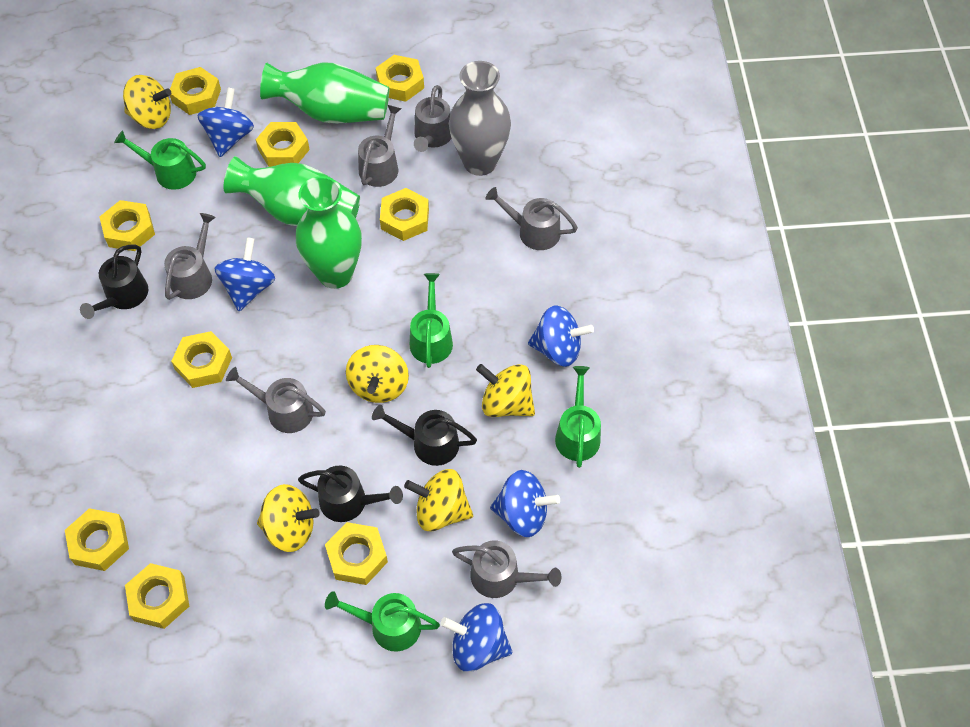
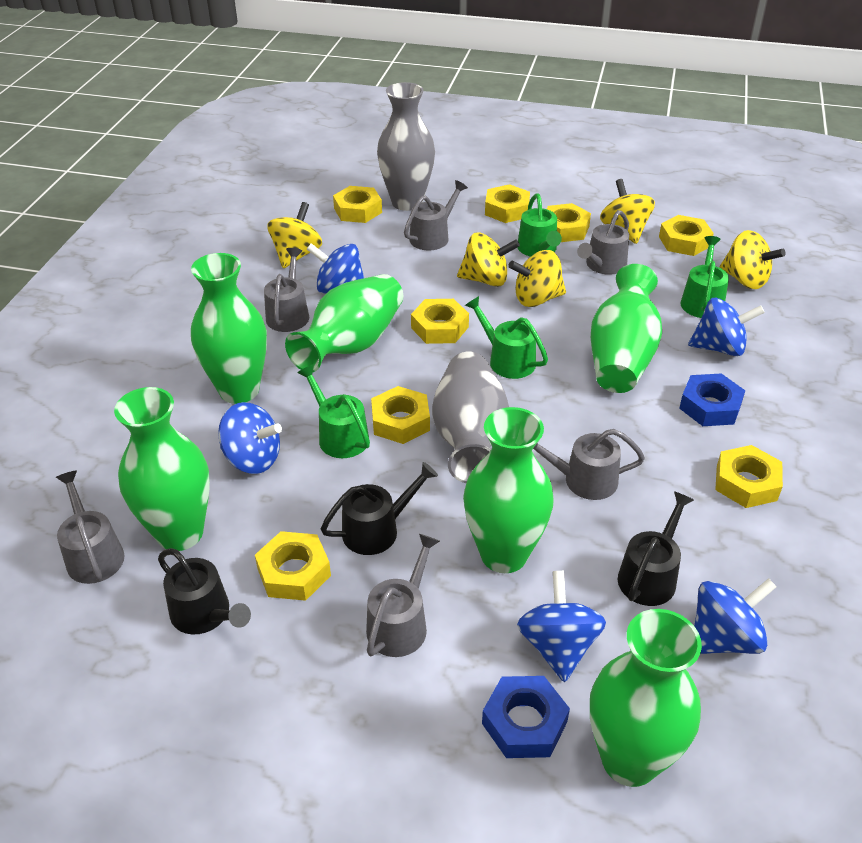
blue nut: 0 -> 2
green vase: 3 -> 6
grey vase: 1 -> 2
yellow nut: 9 -> 8

